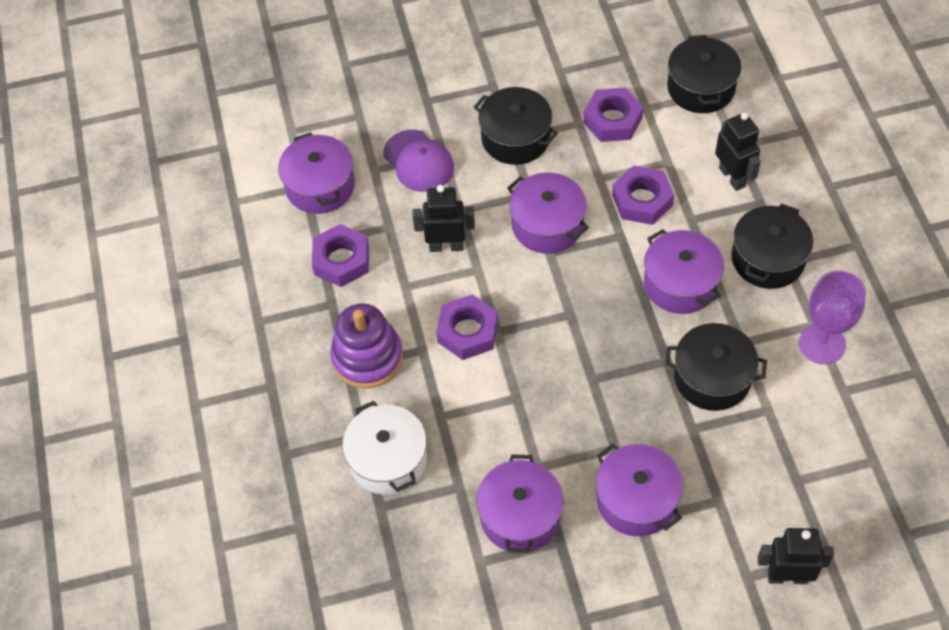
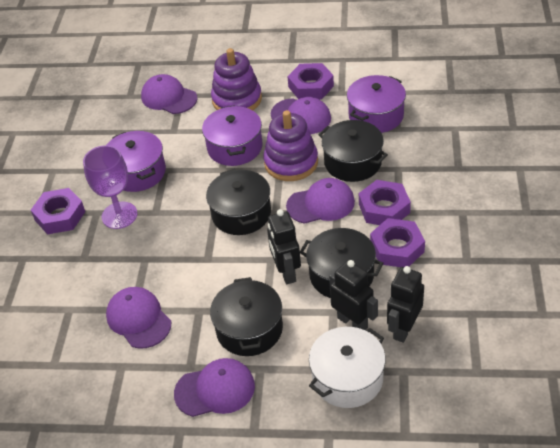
purple cap: 1 -> 5
purple pot: 5 -> 3
purple stacking toy: 1 -> 2

